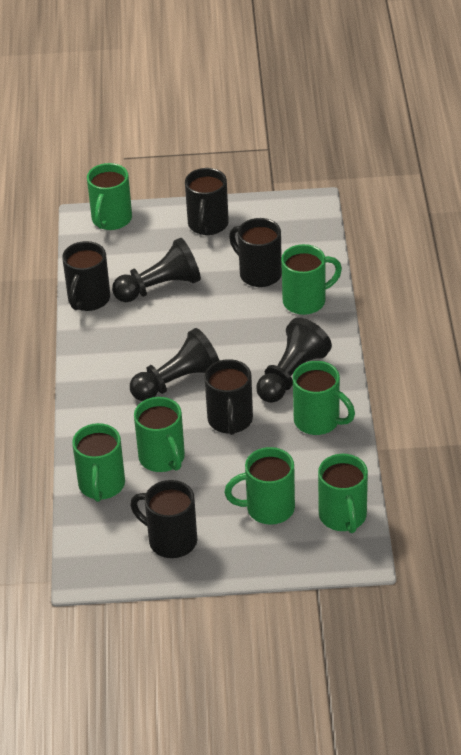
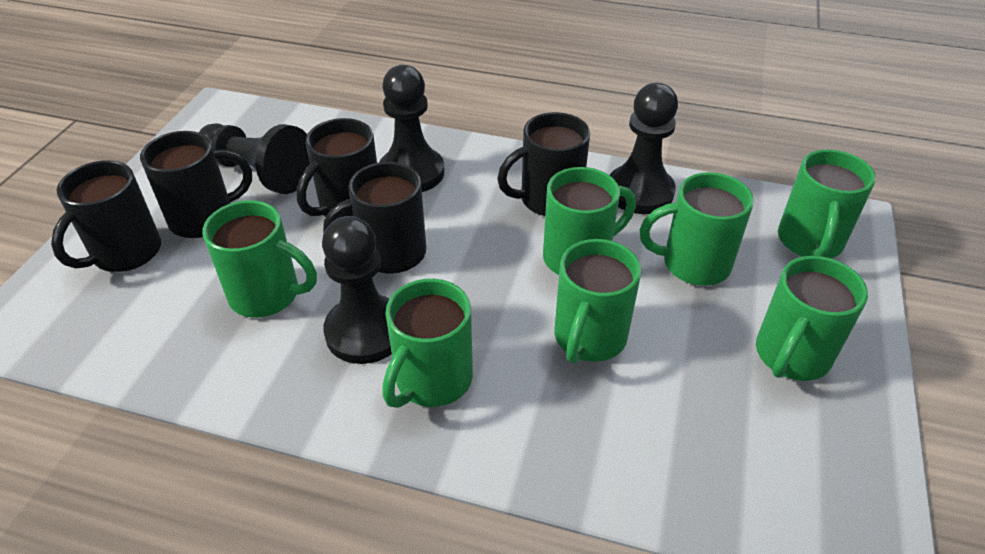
black pawn: 3 -> 4

